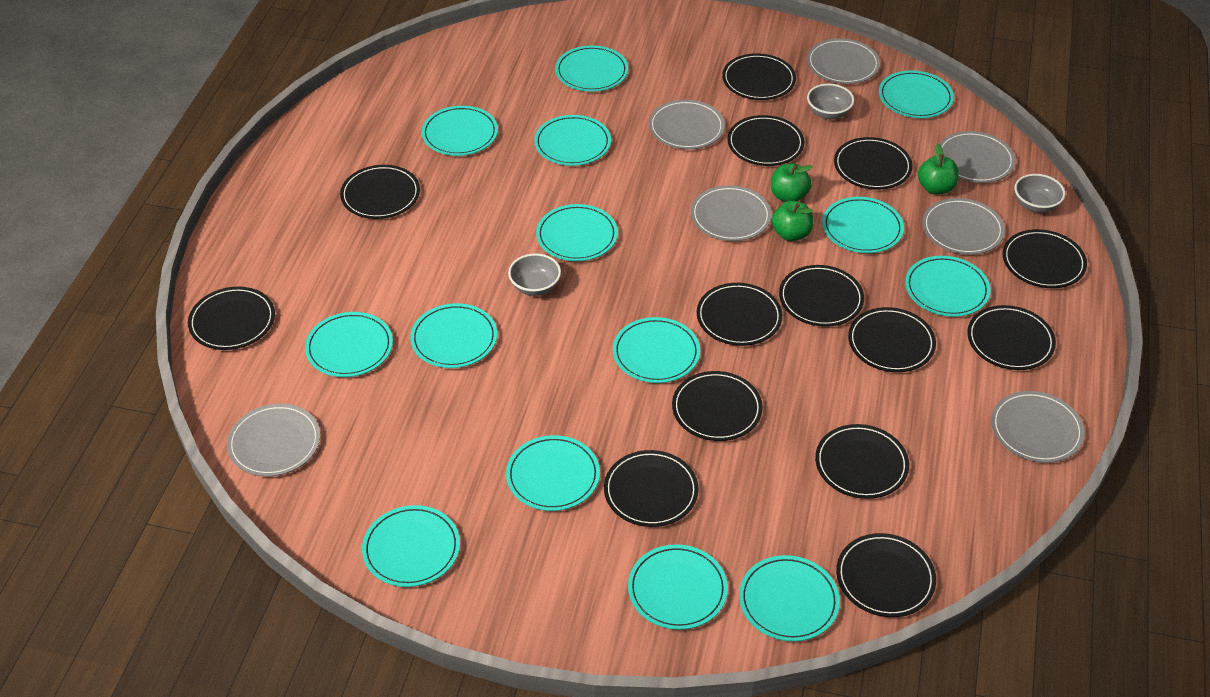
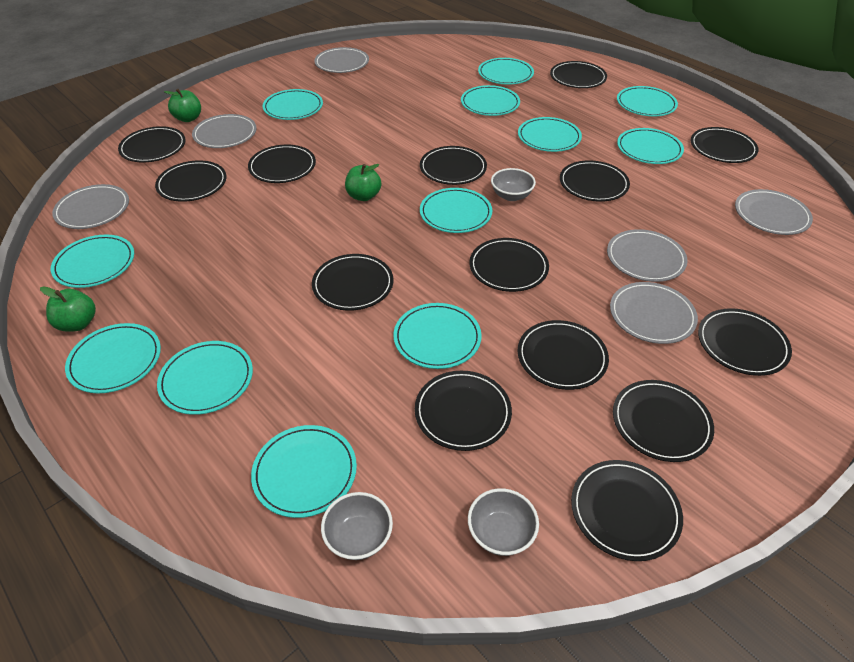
grey plate: 7 -> 6
turquoise plate: 14 -> 12

